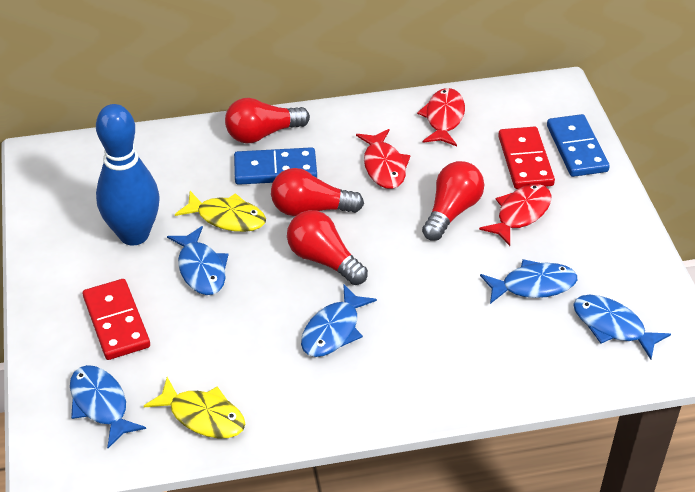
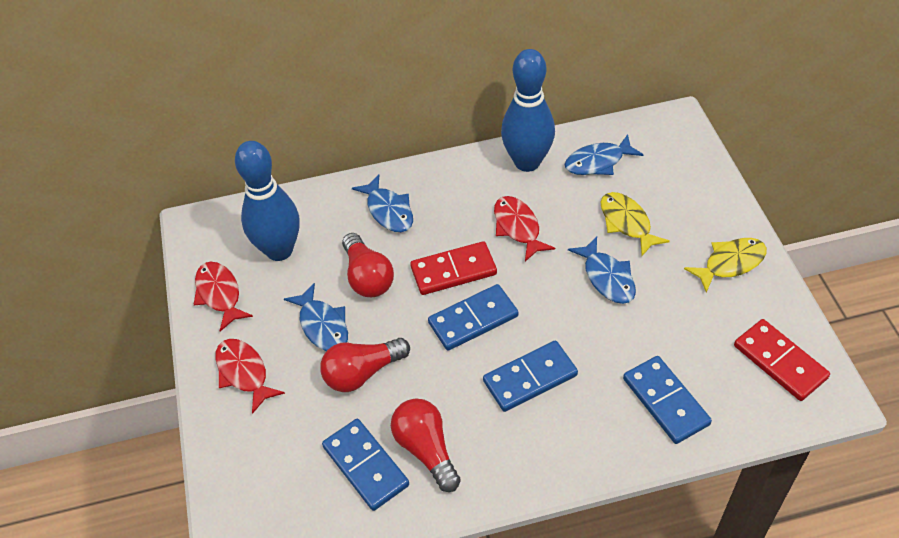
blue bowling pin: 1 -> 2
blue domino: 2 -> 4
blue fish: 5 -> 4
red light bulb: 4 -> 3

